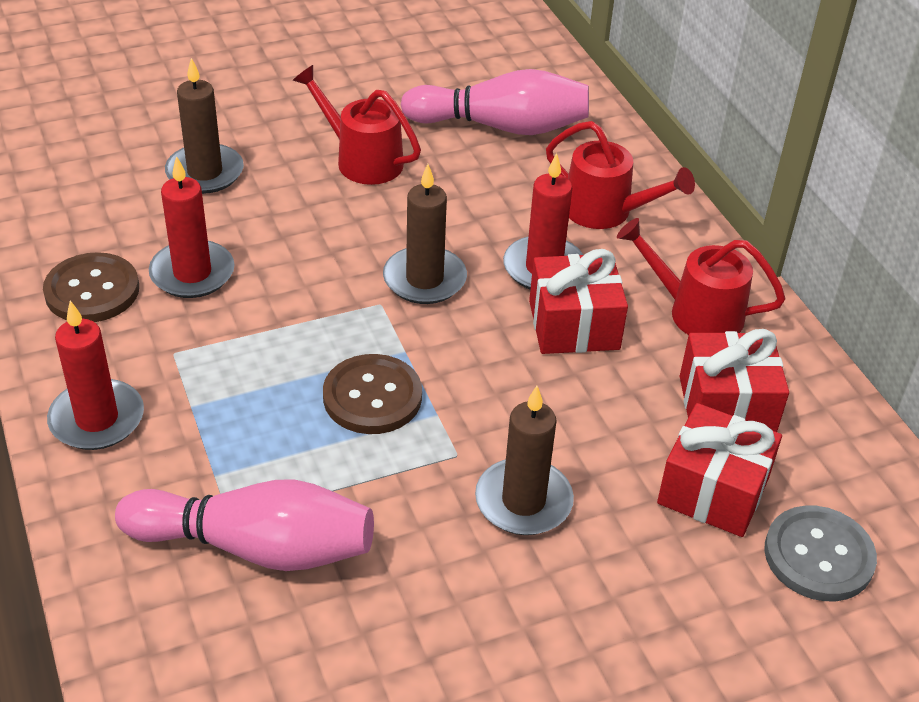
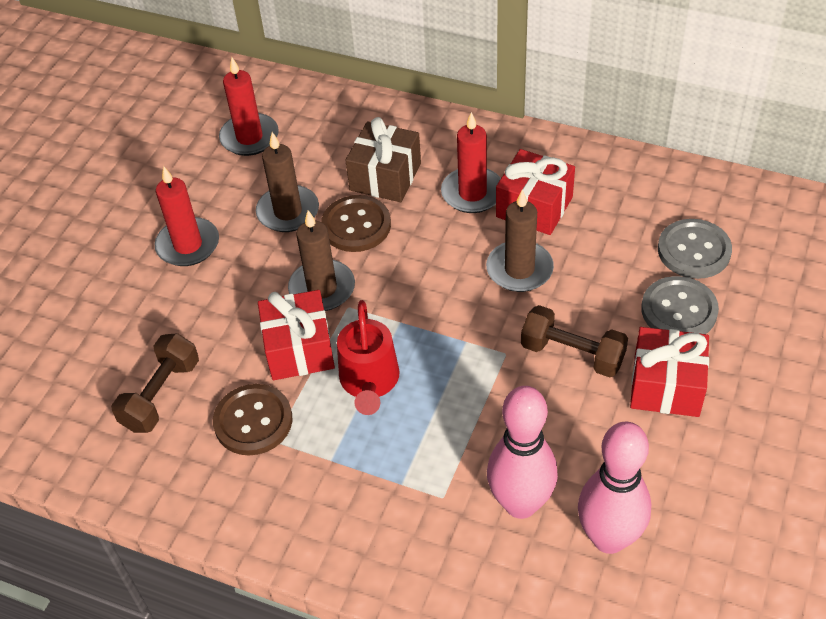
brown dumbbell: 0 -> 2
brown gift: 0 -> 1
grey button: 1 -> 2
red watering can: 3 -> 1

